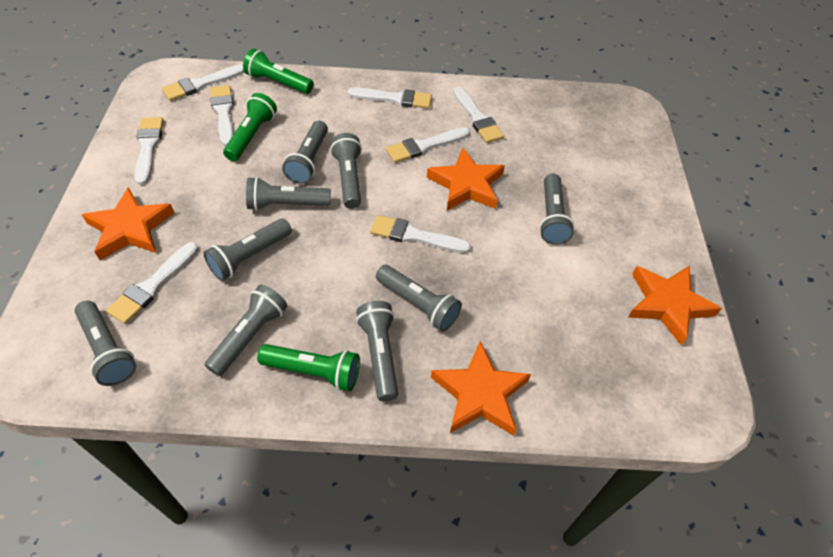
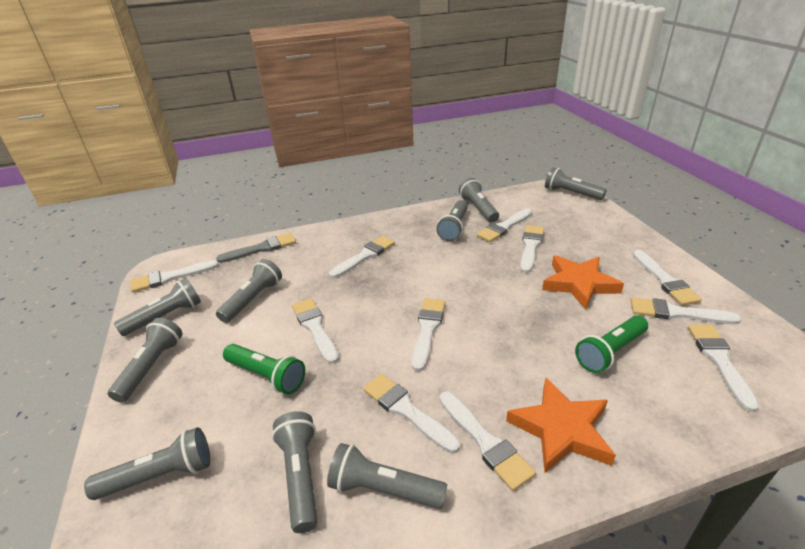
green flashlight: 3 -> 2
grey brush: 0 -> 1
orange star: 4 -> 2
white brush: 8 -> 11

